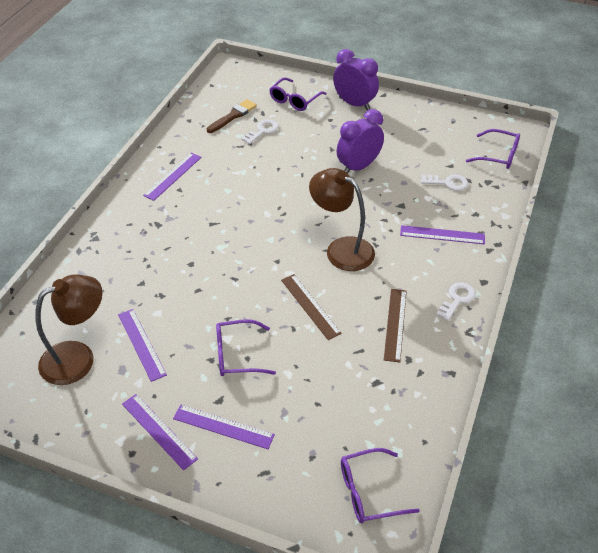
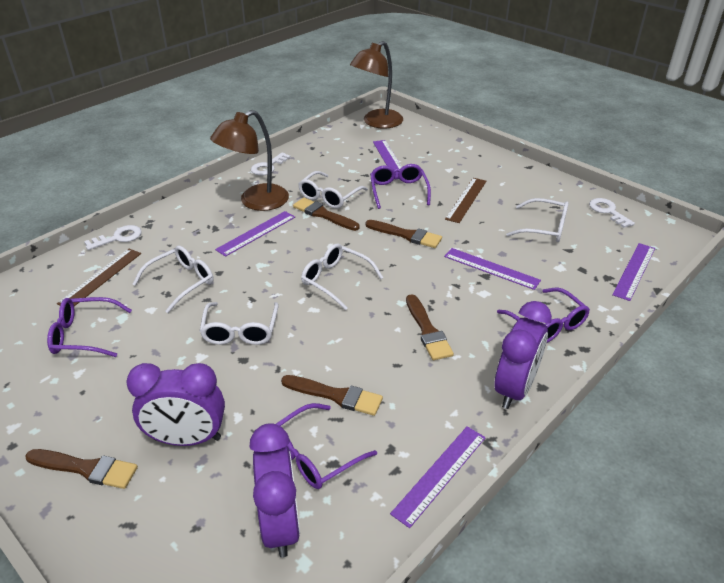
brown brush: 1 -> 5
purple clock: 2 -> 3
white glasses: 0 -> 5

